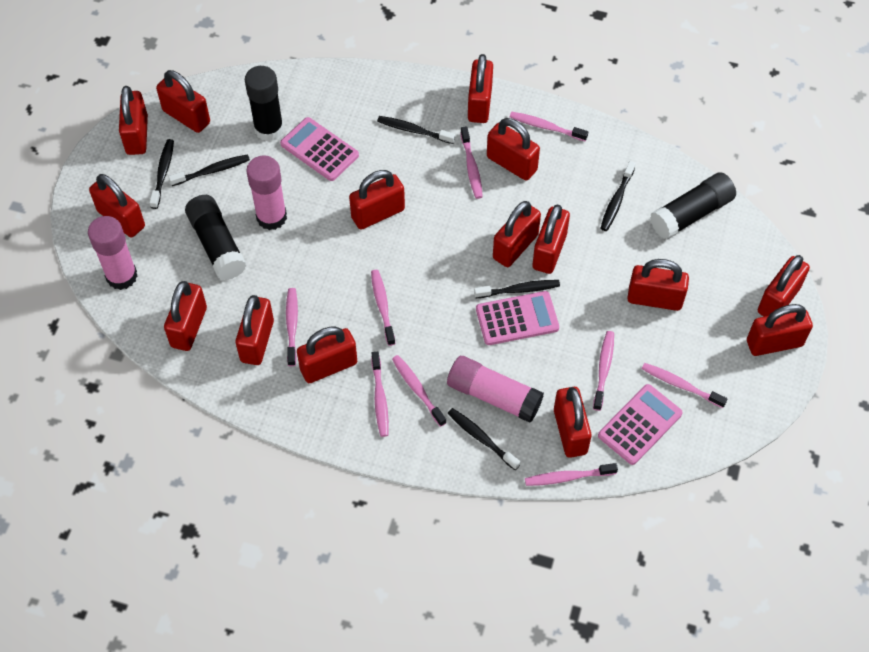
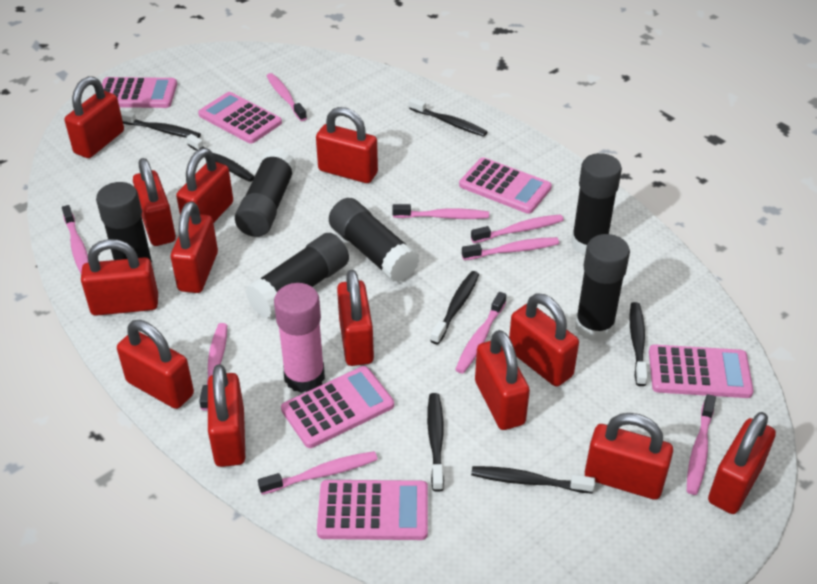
black glue stick: 3 -> 6
black toothbrush: 6 -> 7
pink calculator: 3 -> 6
pink glue stick: 3 -> 1
red padlock: 15 -> 13

